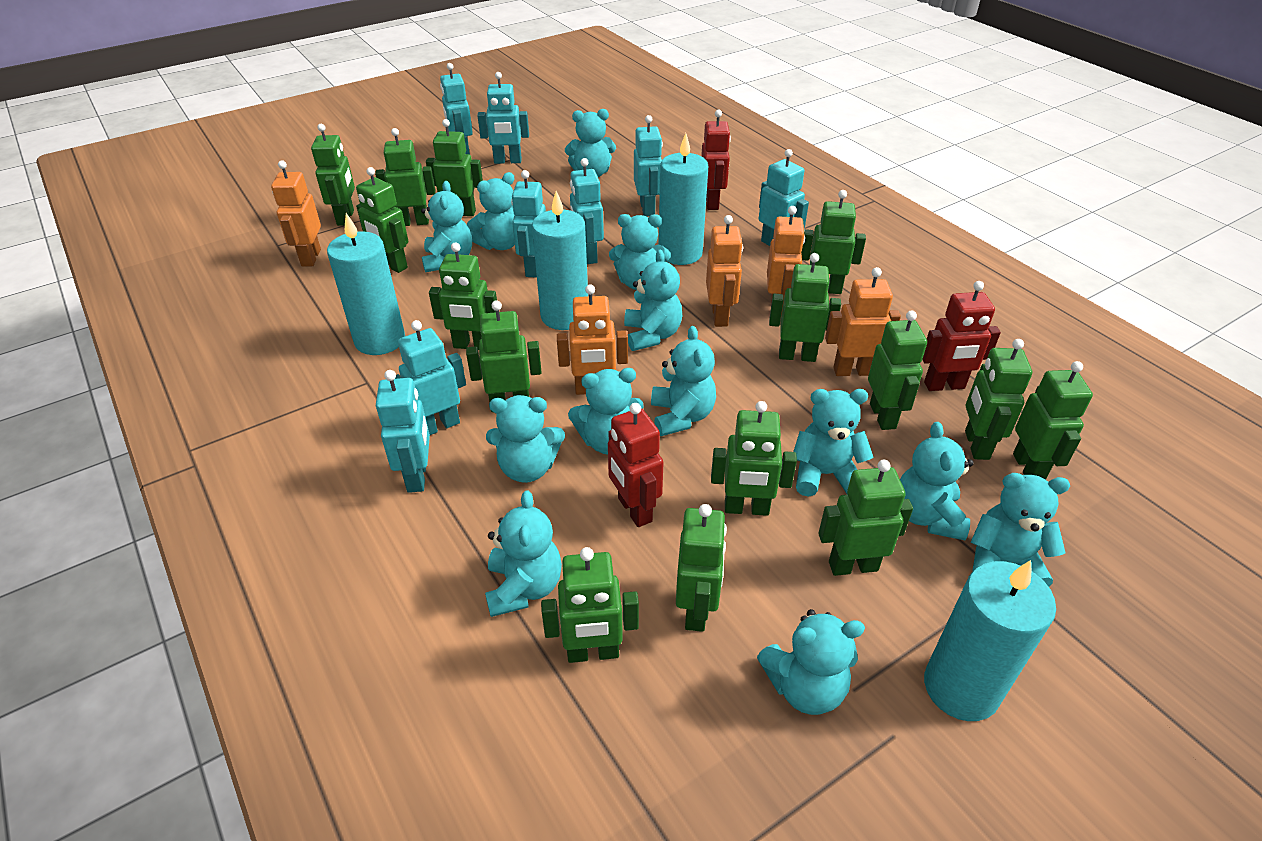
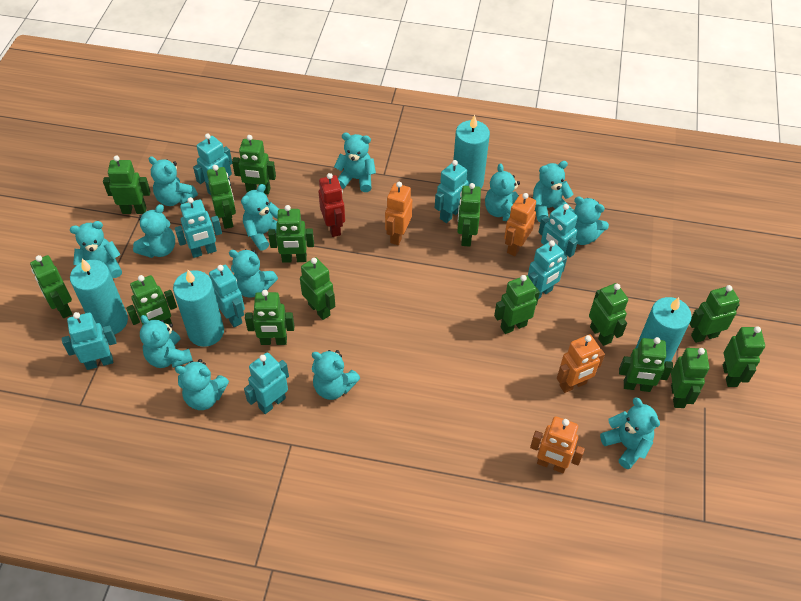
orange robot: 5 -> 4
red robot: 3 -> 1

